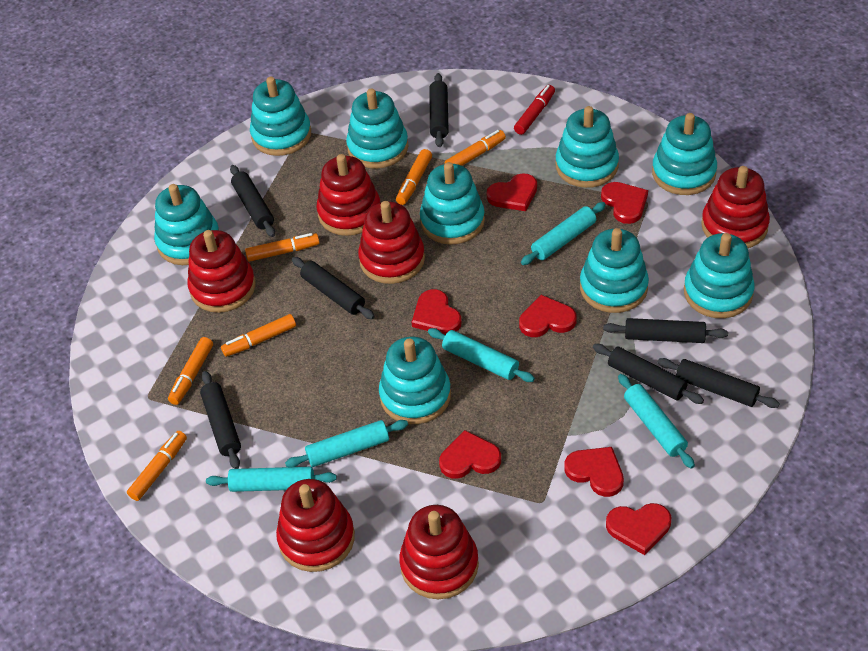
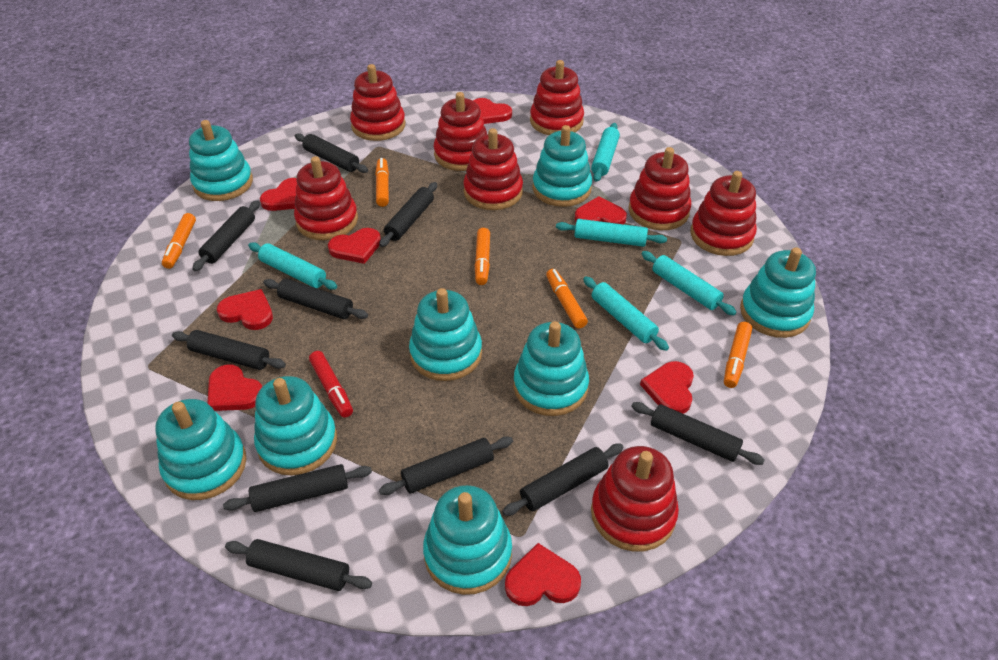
black rolling pin: 7 -> 10
orange marker: 6 -> 5
red heart: 7 -> 8
red stacking toy: 6 -> 8
turquoise stacking toy: 9 -> 8

